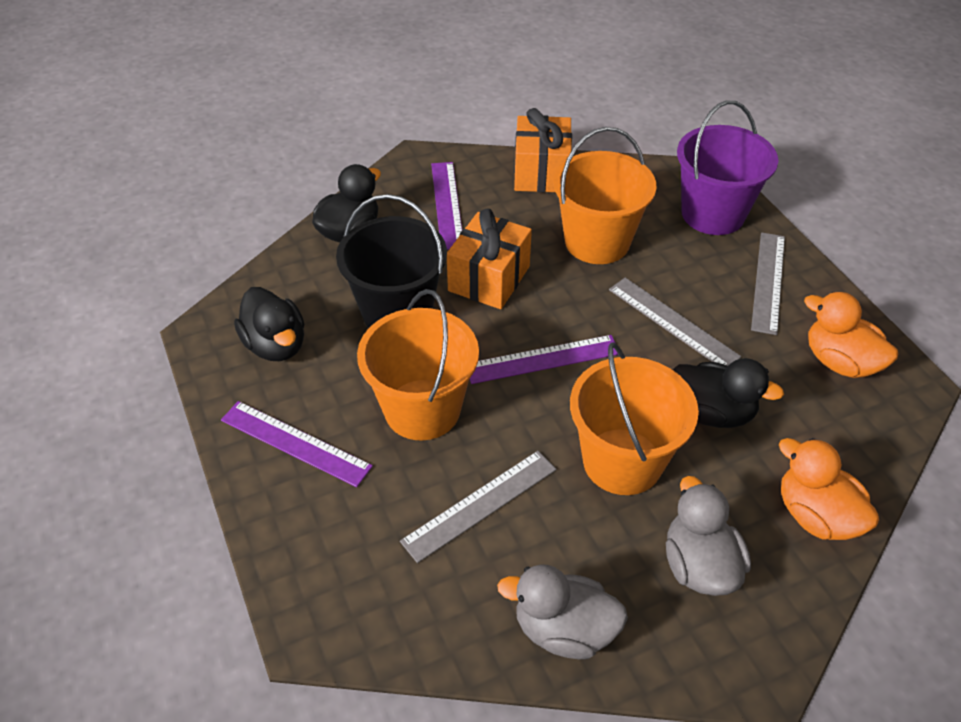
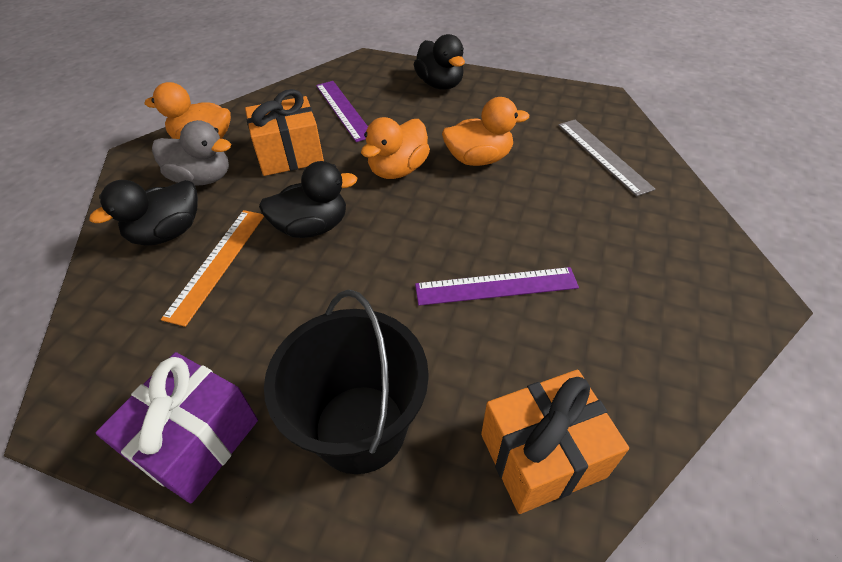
grey duck: 2 -> 1
grey ruler: 3 -> 1
orange bucket: 3 -> 0
orange duck: 2 -> 3
orange ruler: 0 -> 1
purple bucket: 1 -> 0
purple gift: 0 -> 1
purple ruler: 3 -> 2

